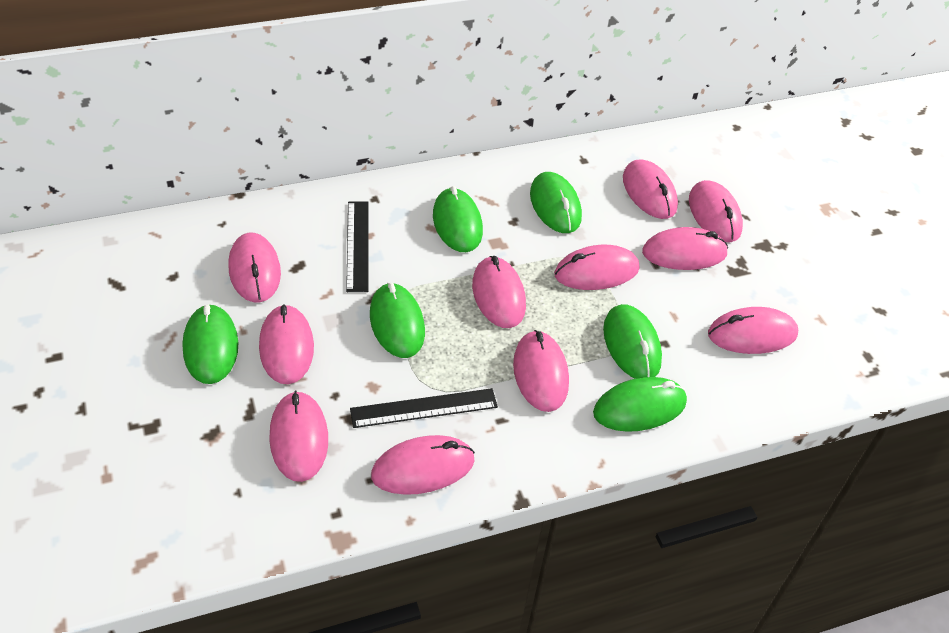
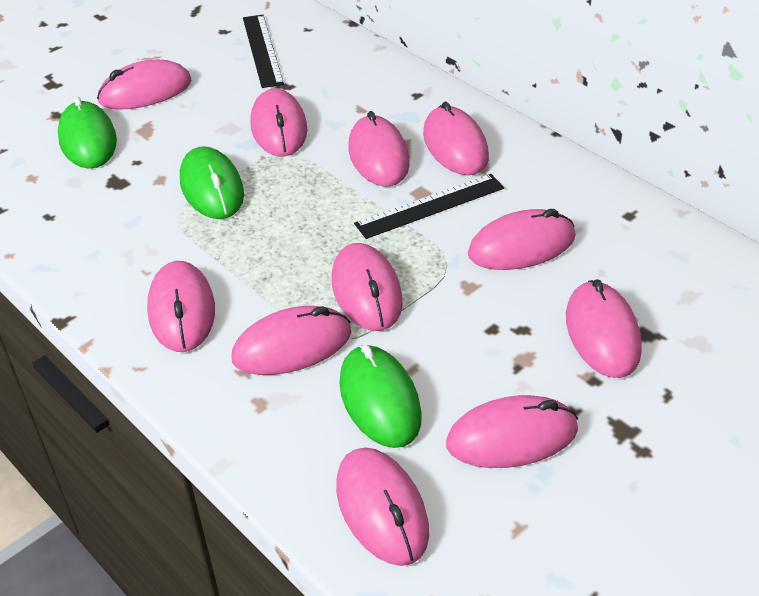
green mouse: 6 -> 3

